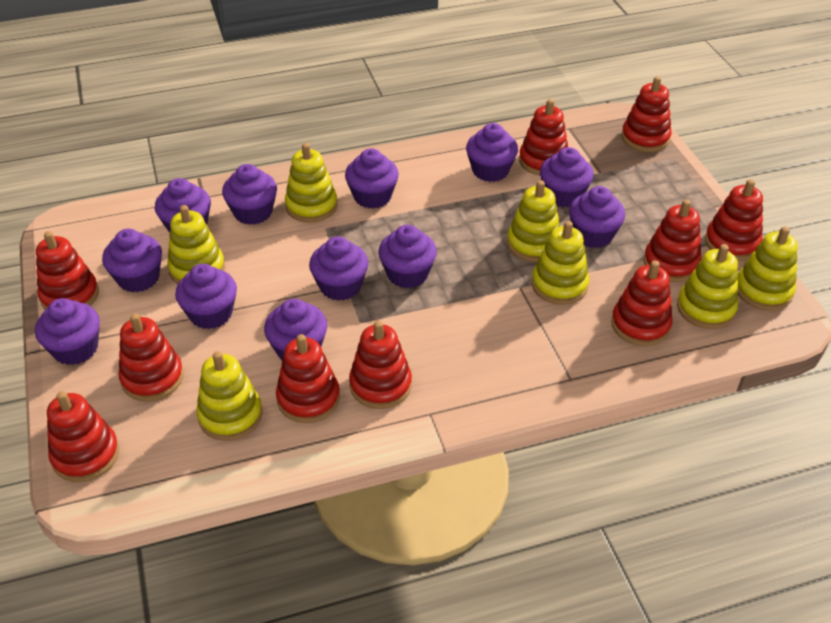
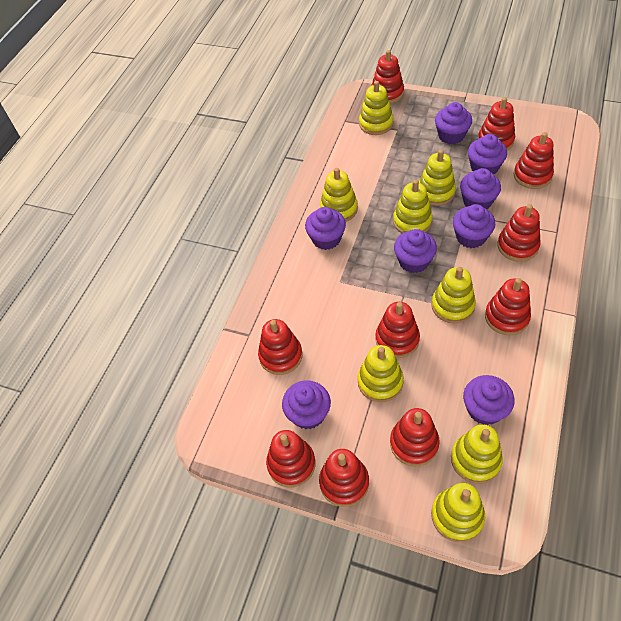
purple cupcake: 12 -> 8
yellow stacking toy: 7 -> 8

